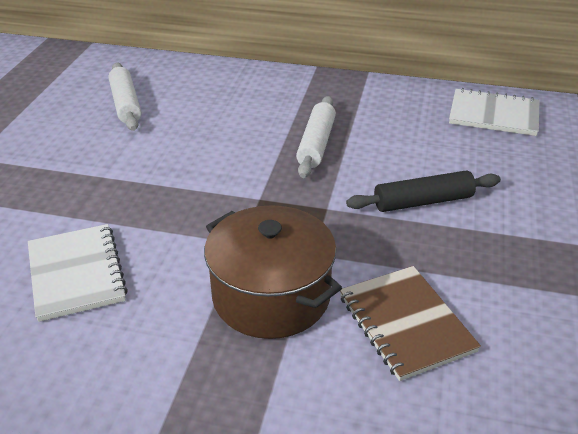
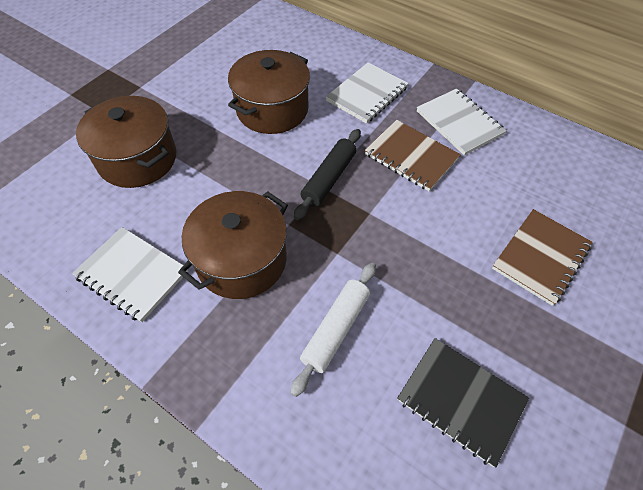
black notebook: 0 -> 1
brown notebook: 1 -> 2
brown pot: 1 -> 3
white notebook: 2 -> 3
white rolling pin: 2 -> 1

